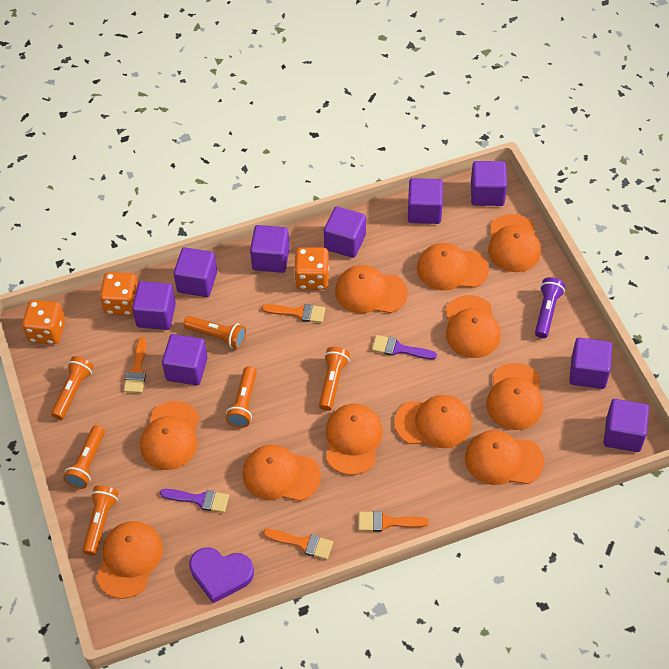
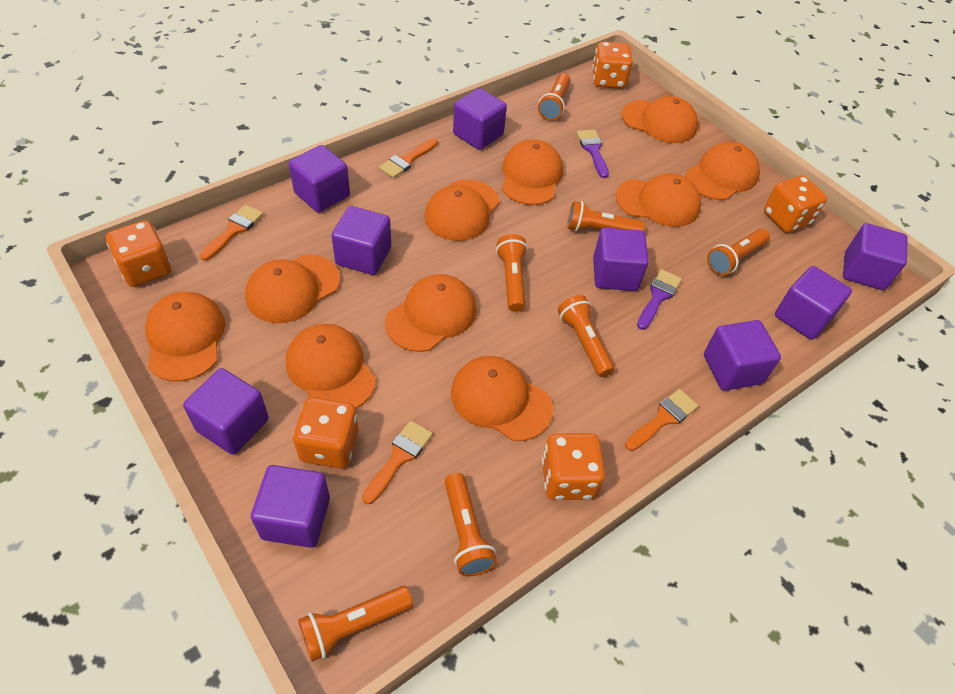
orange cap: 11 -> 10
orange dice: 3 -> 5
orange flashlight: 6 -> 7
purple flashlight: 1 -> 0
purple heart: 1 -> 0

